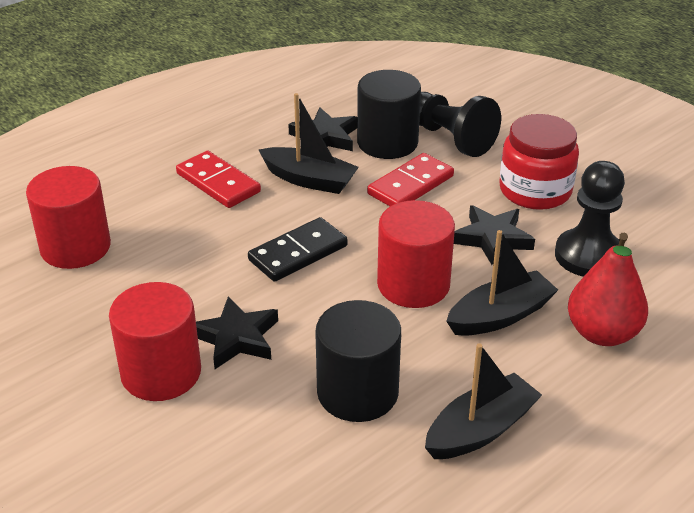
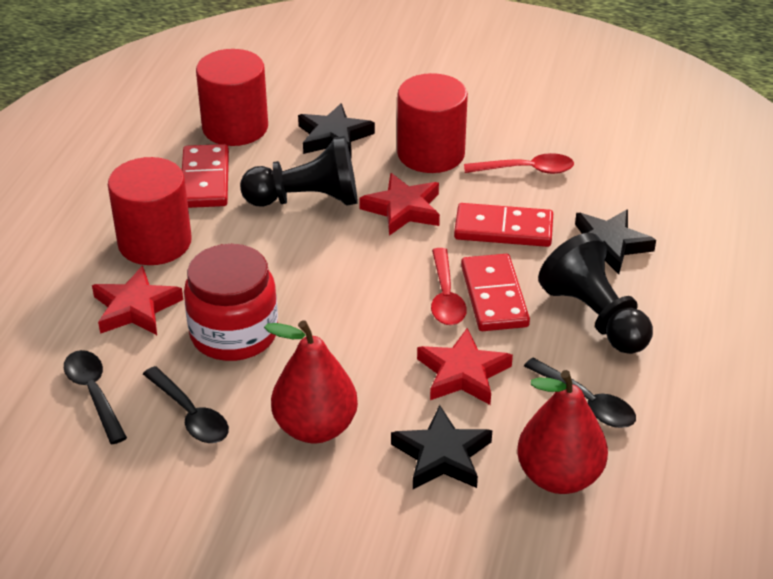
black boat: 3 -> 0
black cylinder: 2 -> 0
black domino: 1 -> 0
black spoon: 0 -> 3
red domino: 2 -> 3
red pear: 1 -> 2
red spoon: 0 -> 2
red star: 0 -> 3

